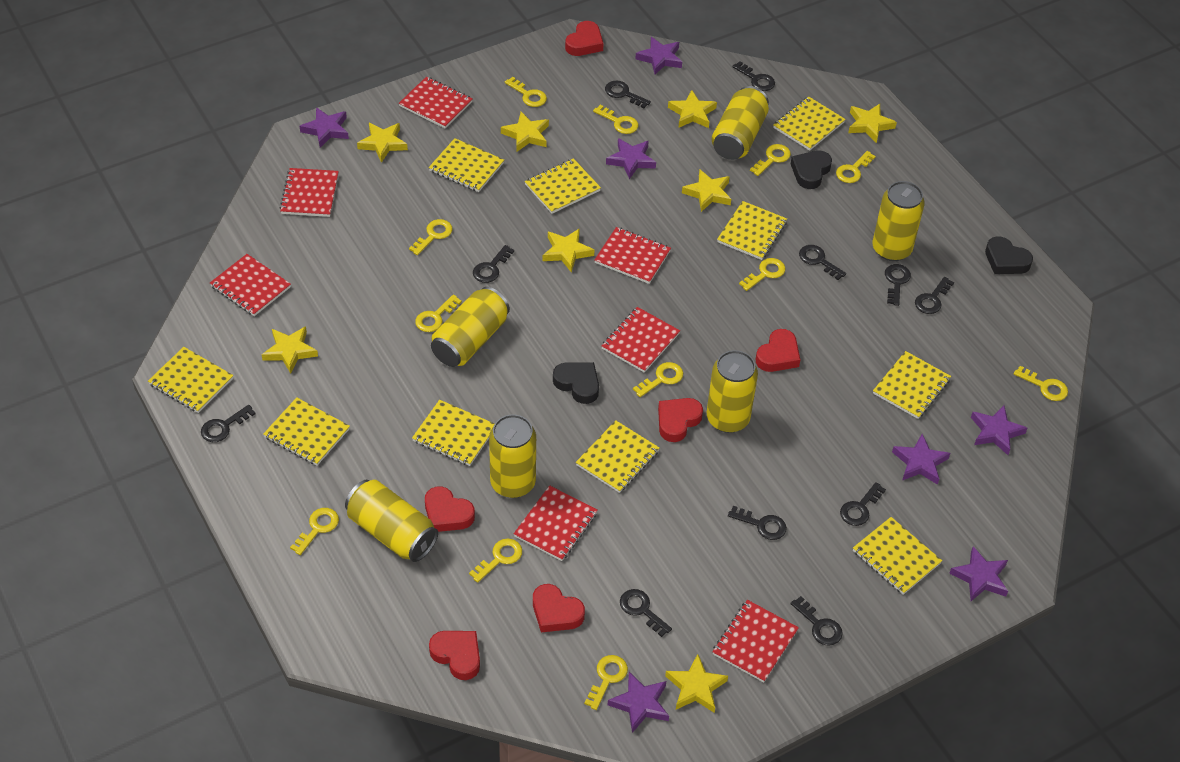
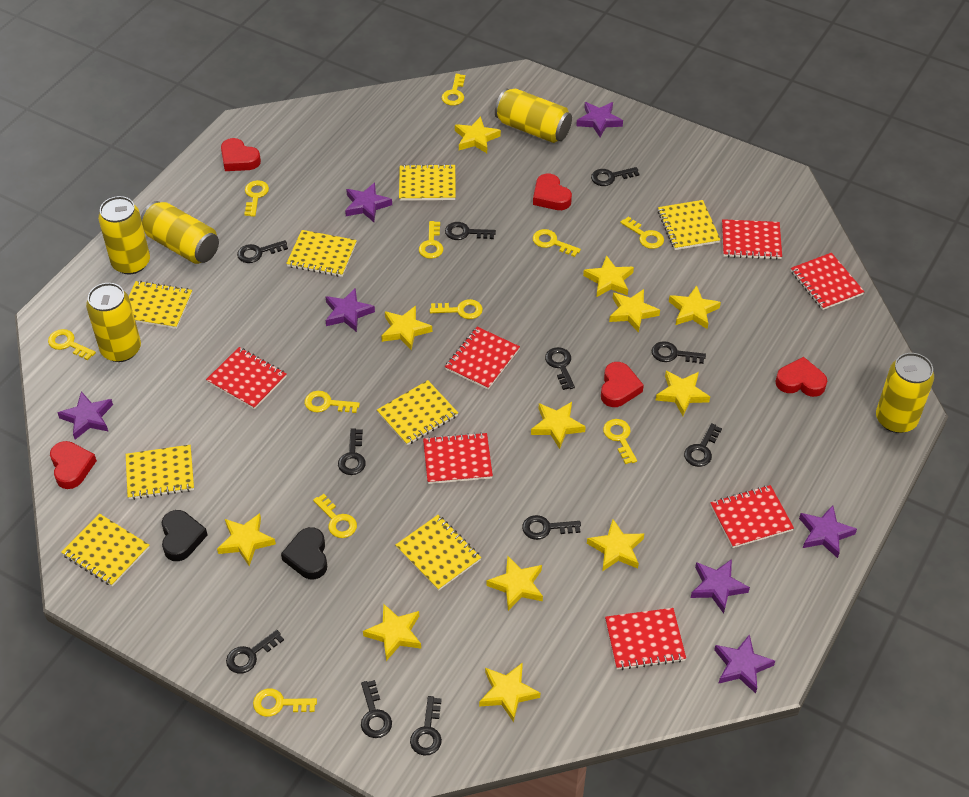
black heart: 3 -> 2
red heart: 6 -> 5
yellow can: 6 -> 5
yellow key: 12 -> 11
yellow notebook: 10 -> 8
yellow star: 8 -> 12

